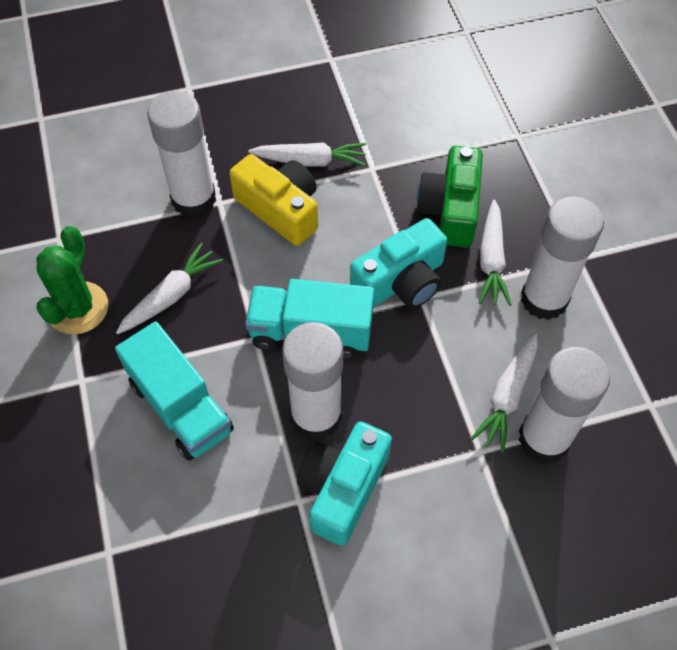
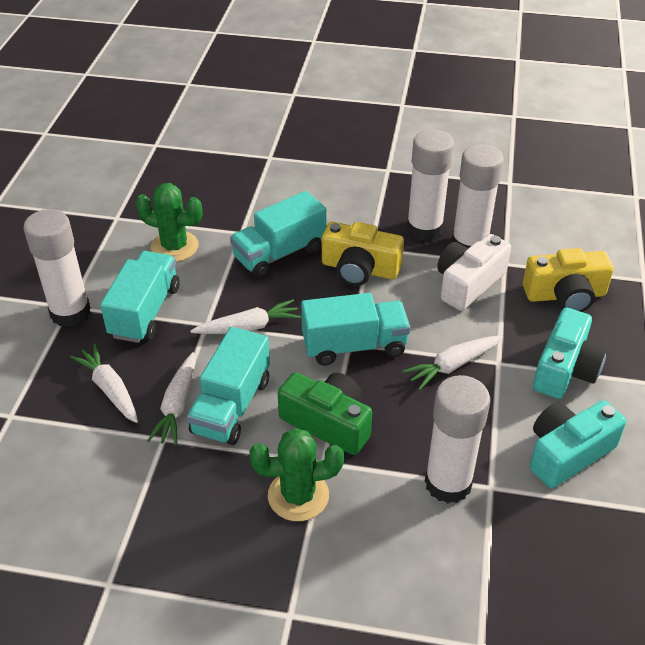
green cactus: 1 -> 2
turquoise truck: 2 -> 4
white camera: 0 -> 1
yellow camera: 1 -> 2

